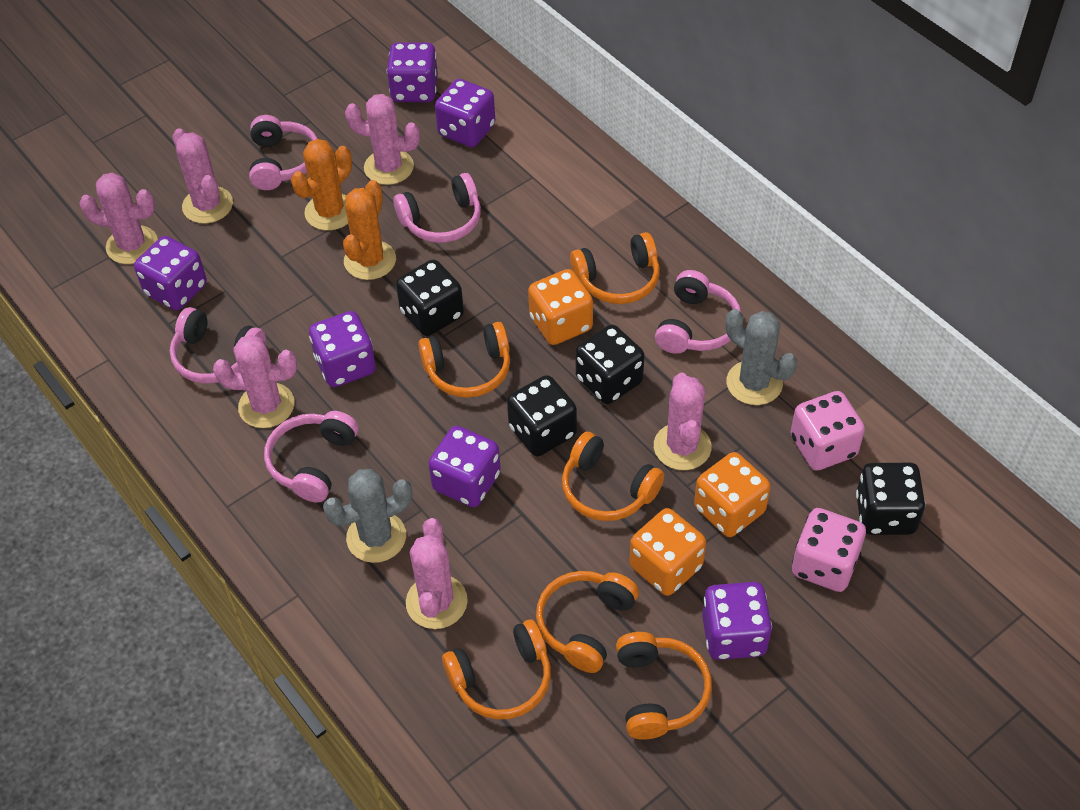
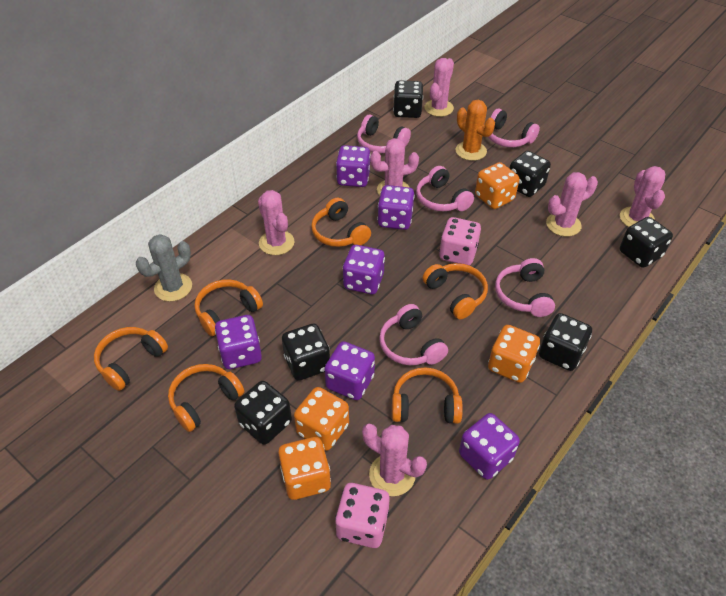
black dice: 4 -> 6
grey cactus: 2 -> 1
orange cactus: 2 -> 1
orange dice: 3 -> 4

